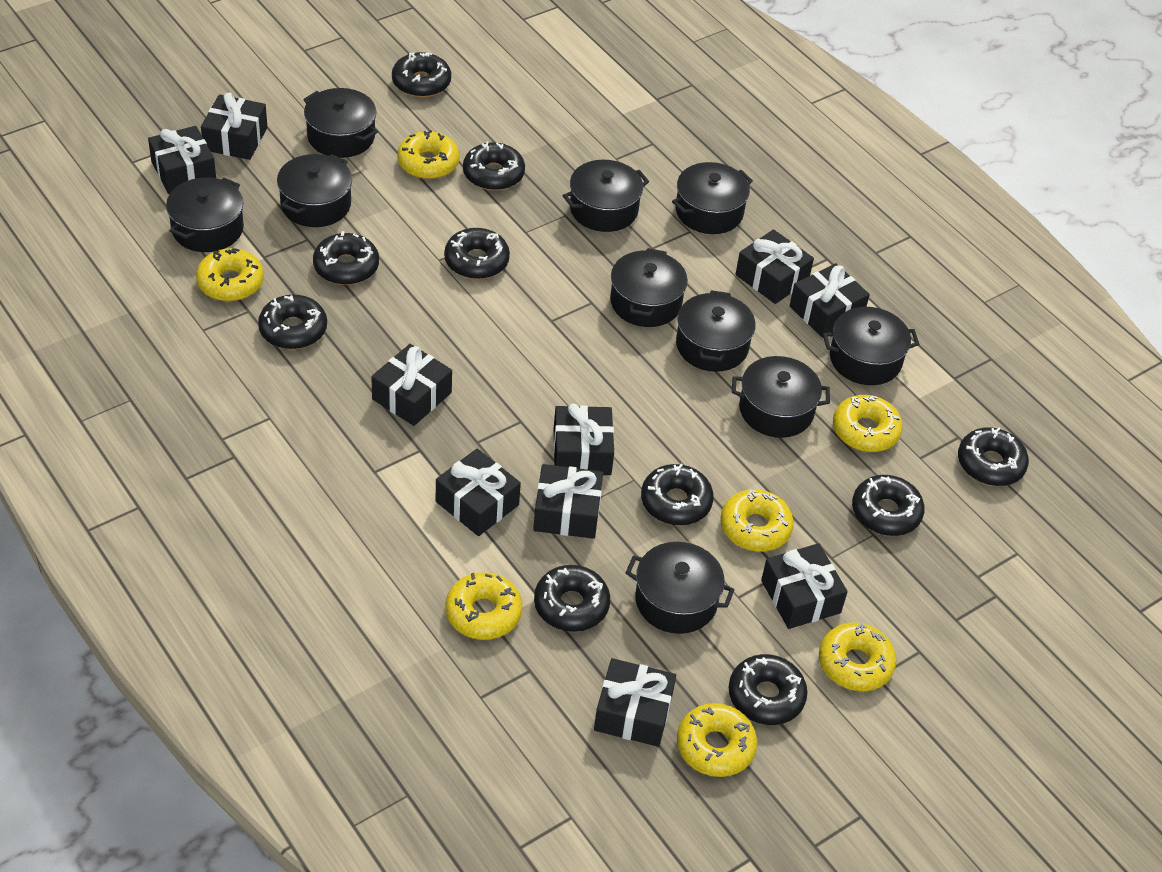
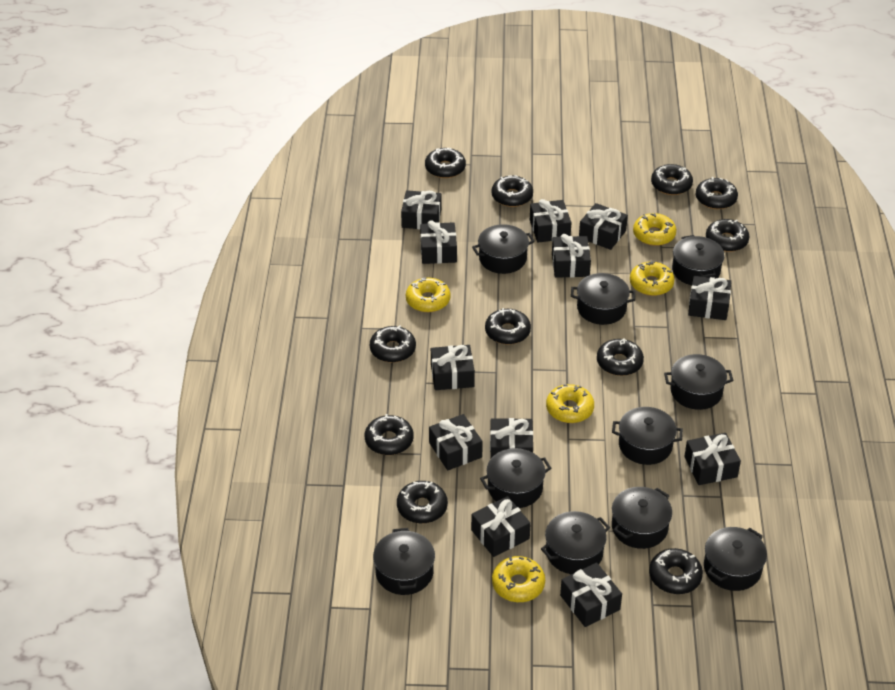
black donut: 10 -> 11
black gift: 10 -> 12
yellow donut: 7 -> 5

